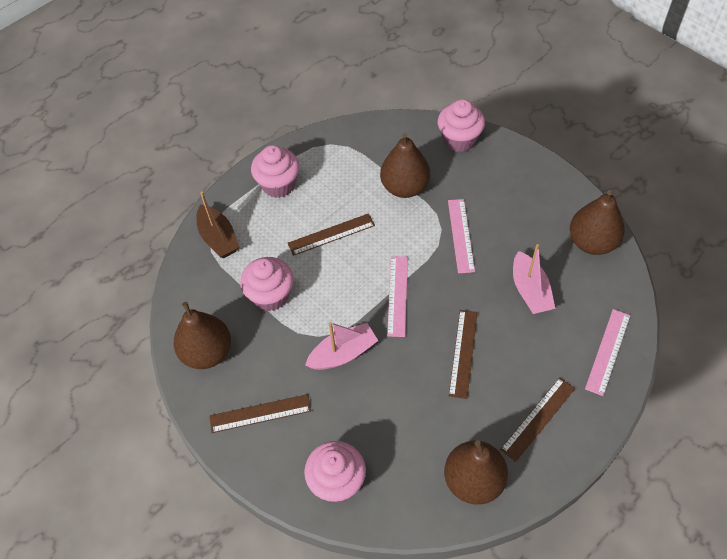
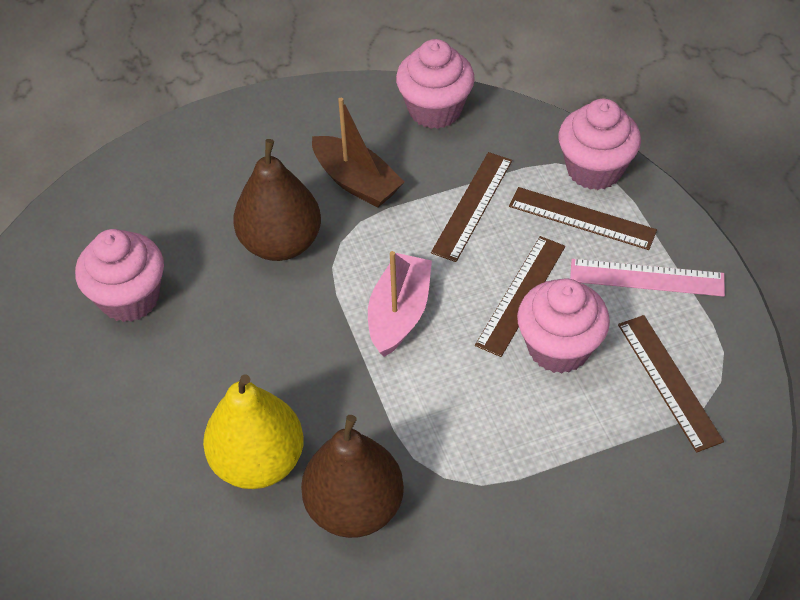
brown pear: 4 -> 2
pink boat: 2 -> 1
pink ruler: 3 -> 1
yellow pear: 0 -> 1

